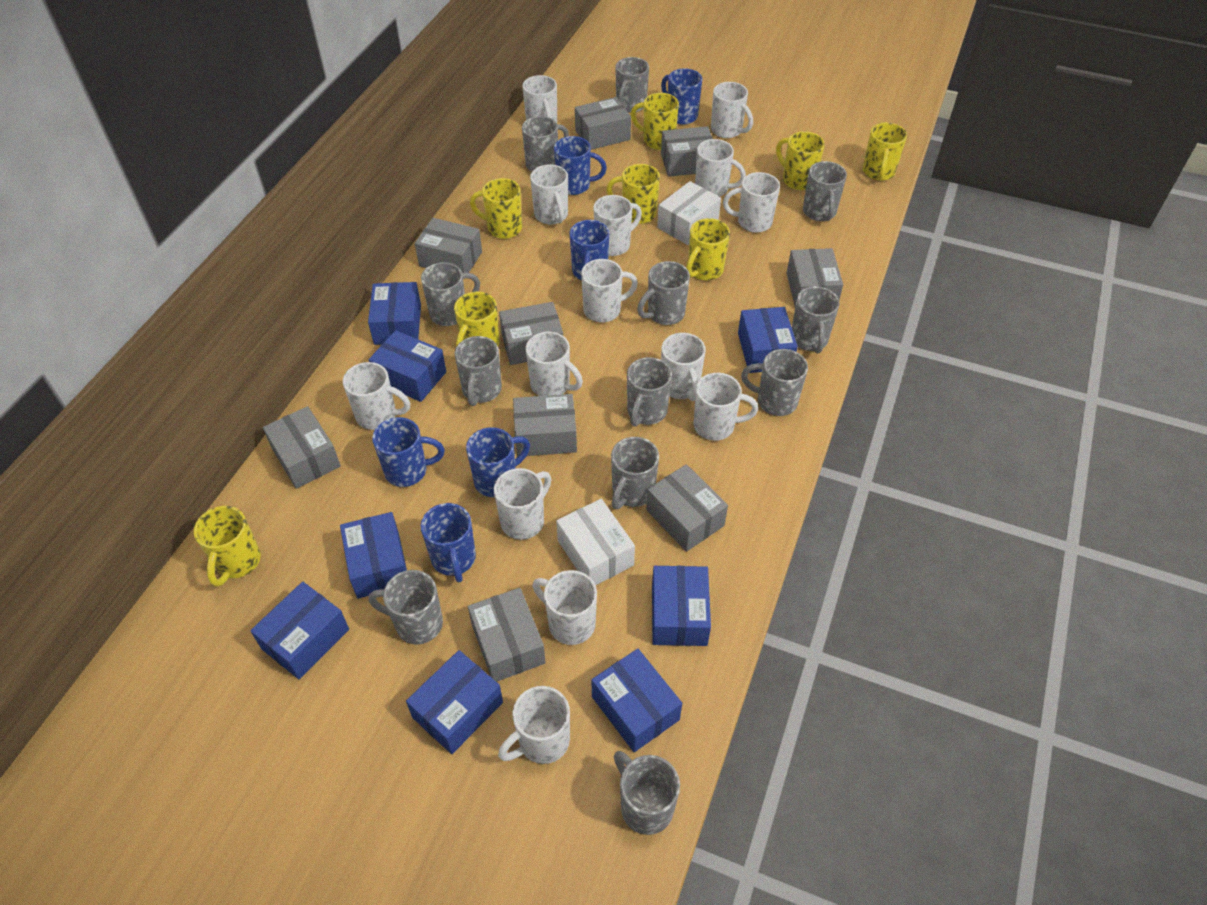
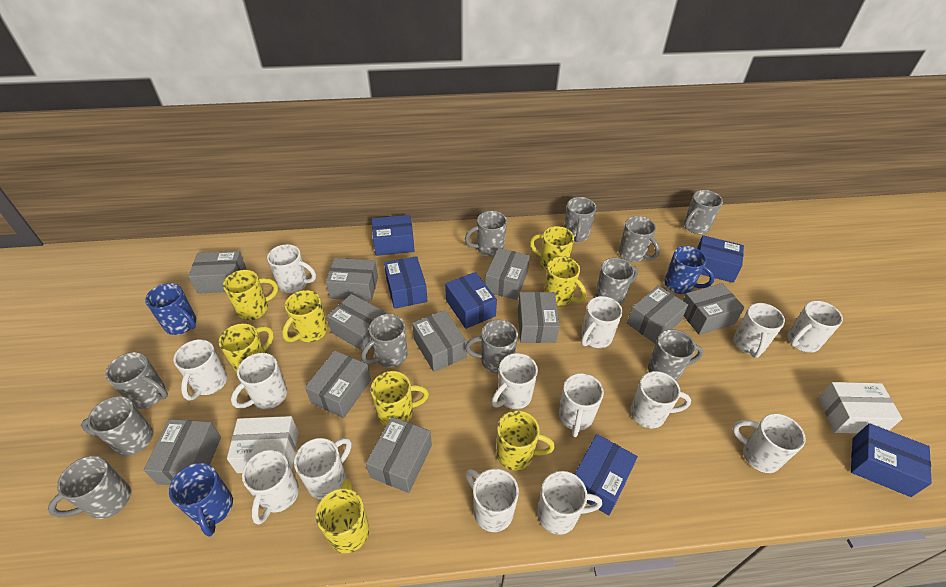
blue box: 8 -> 6
blue mug: 6 -> 3
grey box: 9 -> 11
grey mug: 12 -> 11

